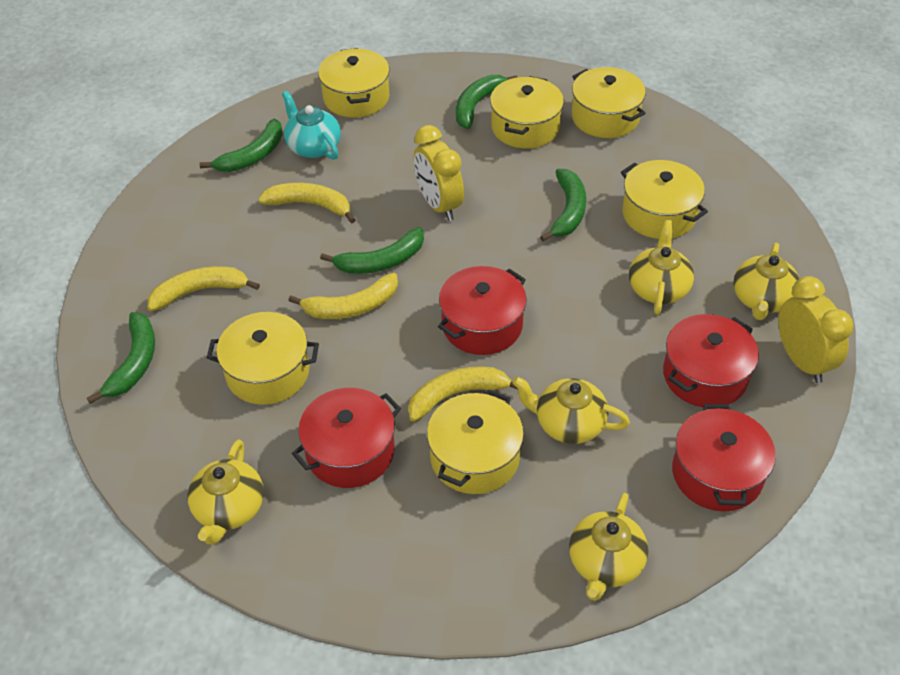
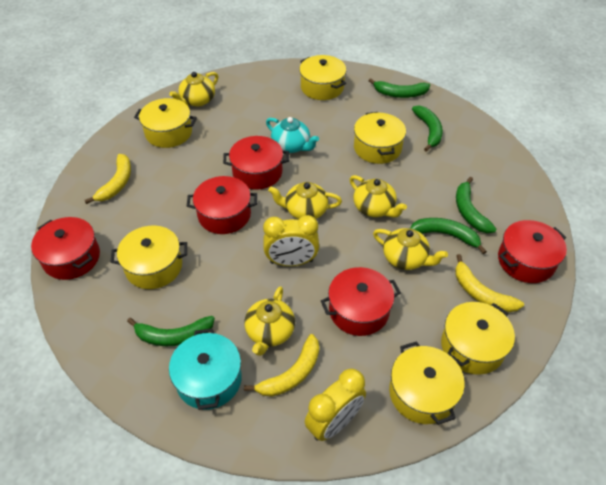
red pot: 4 -> 5
turquoise pot: 0 -> 1
yellow banana: 4 -> 3

